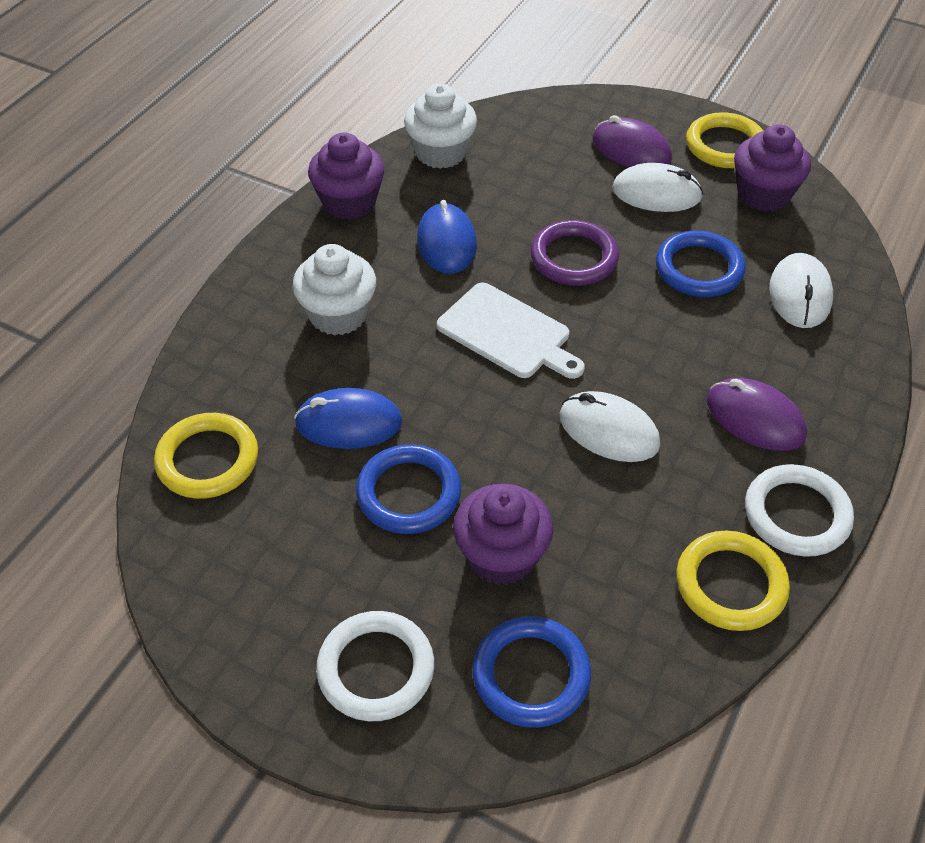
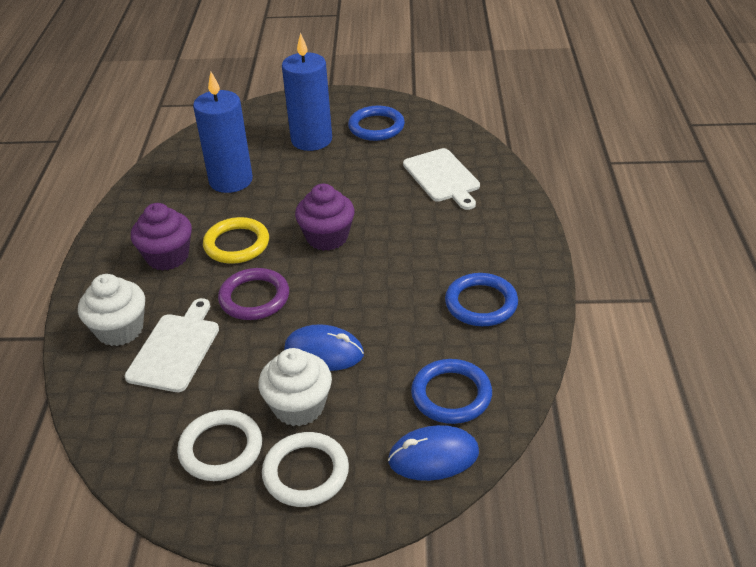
blue candle: 0 -> 2
purple cupcake: 3 -> 2
purple mouse: 2 -> 0
white cutting board: 1 -> 2
white mouse: 3 -> 0
yellow ring: 3 -> 1

